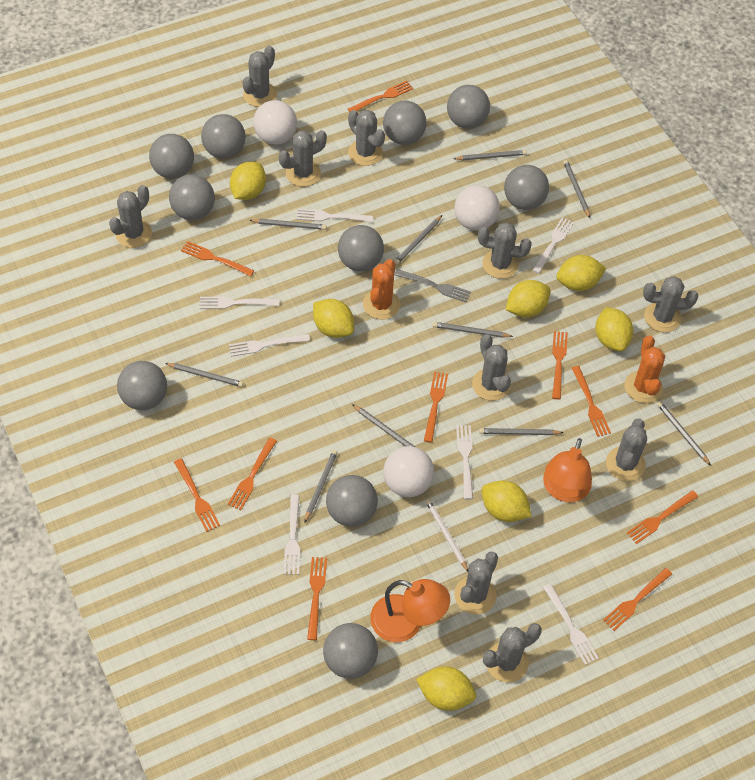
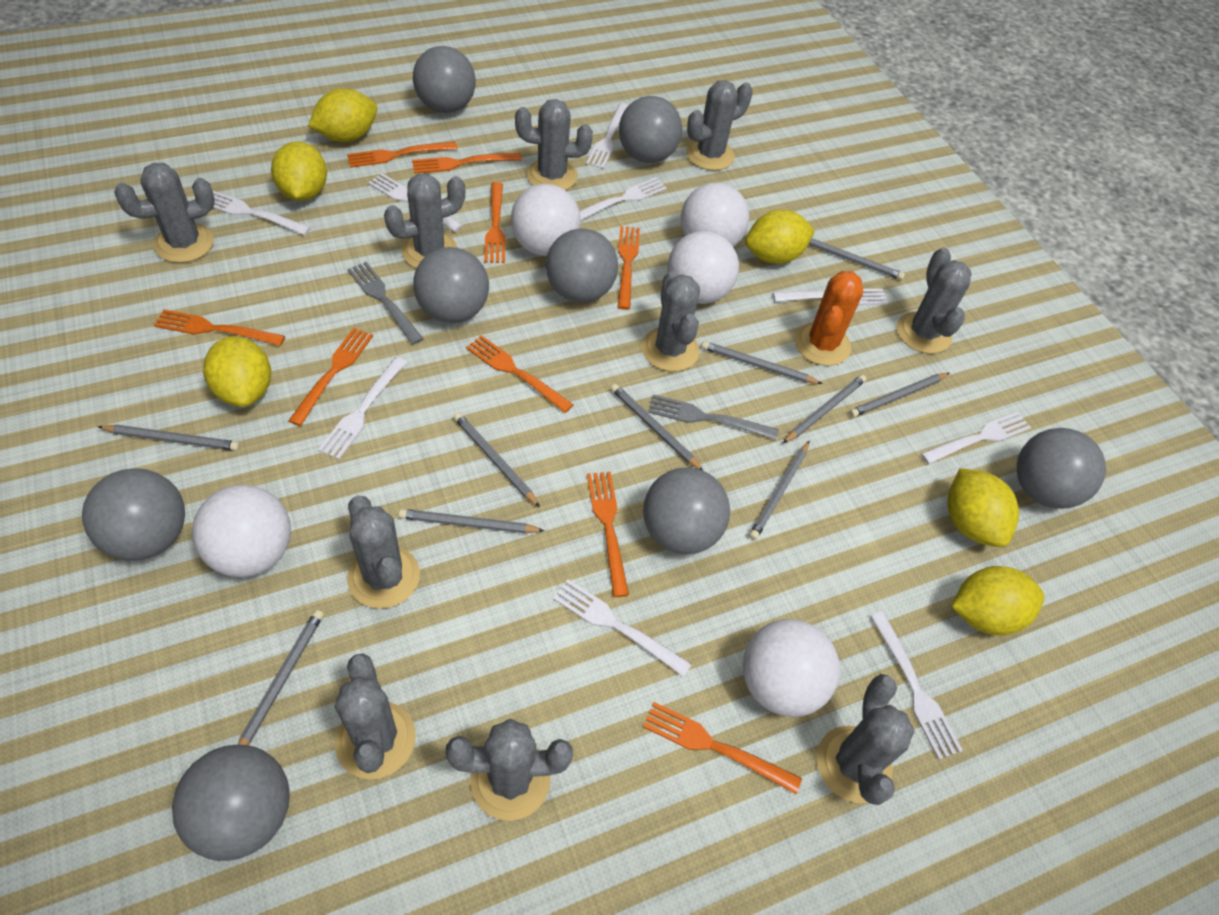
grey ball: 10 -> 8
grey fork: 1 -> 2
orange cactus: 2 -> 1
orange fork: 10 -> 9
orange lamp: 2 -> 0
white ball: 3 -> 5
white fork: 7 -> 9
white pencil: 1 -> 0
yellow lemon: 7 -> 6

